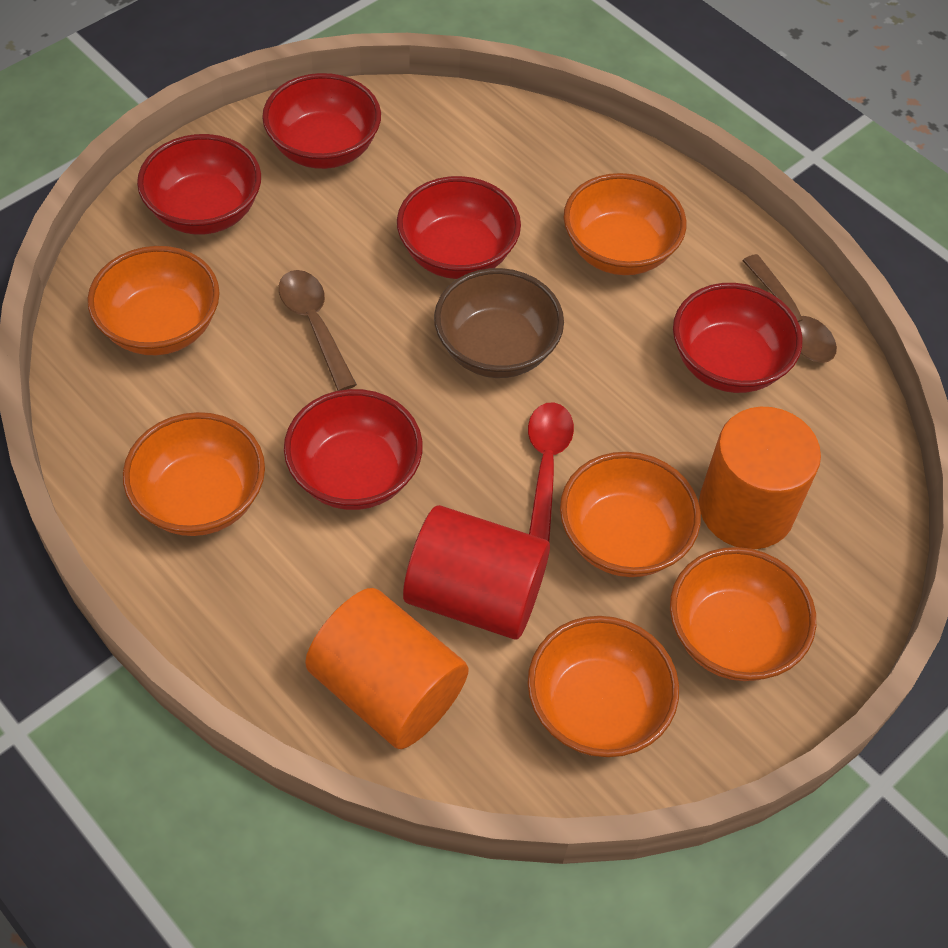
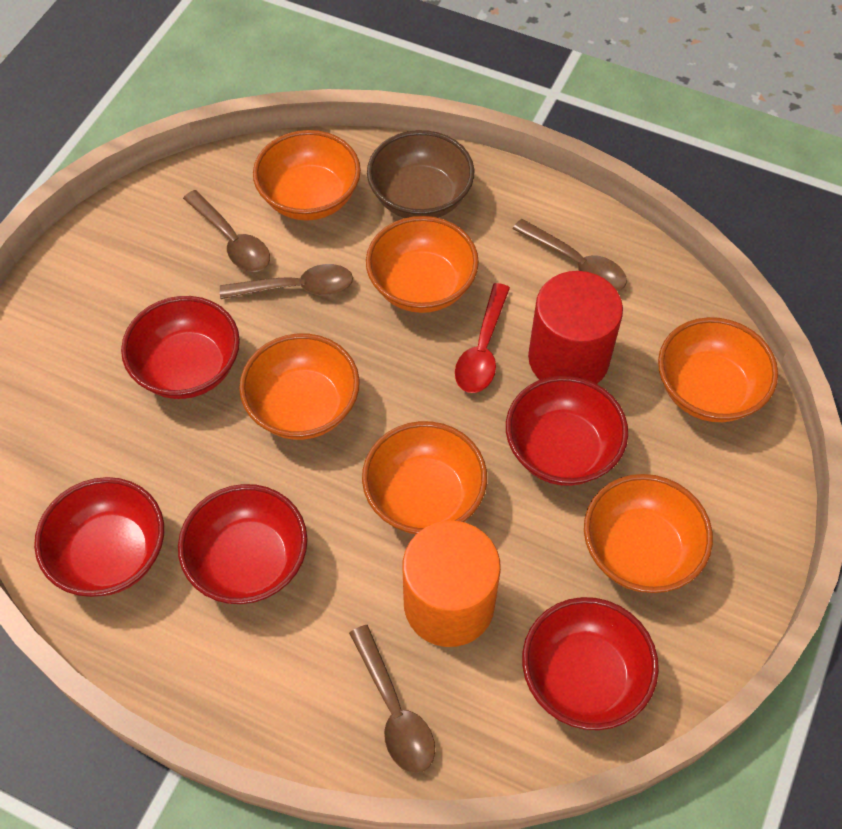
brown spoon: 2 -> 4
orange cylinder: 2 -> 1

